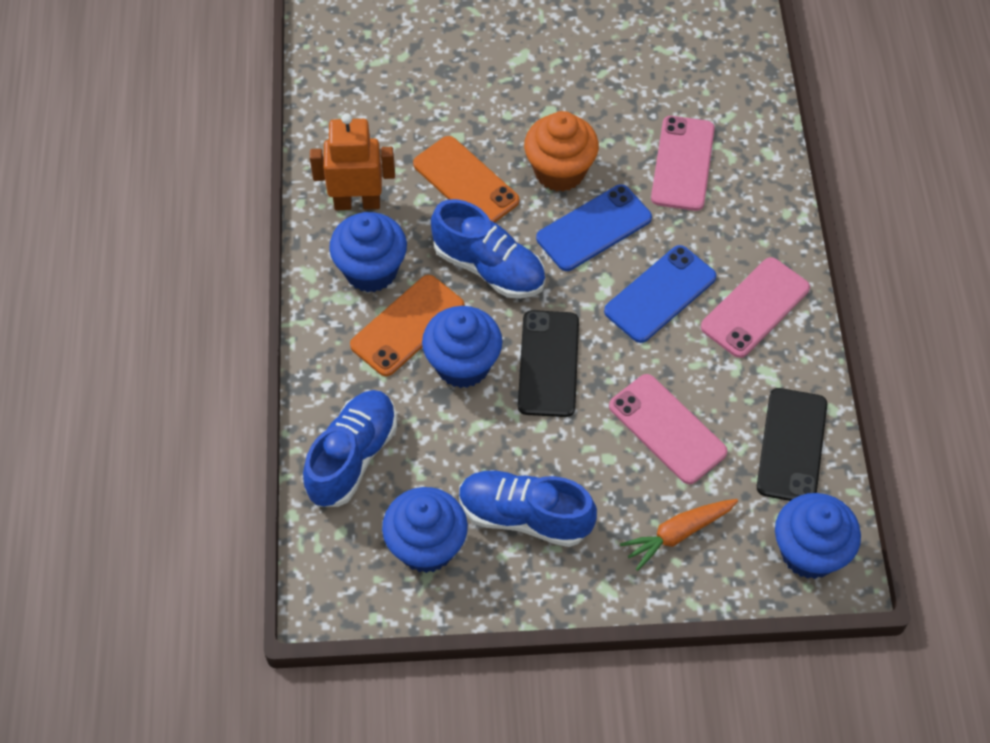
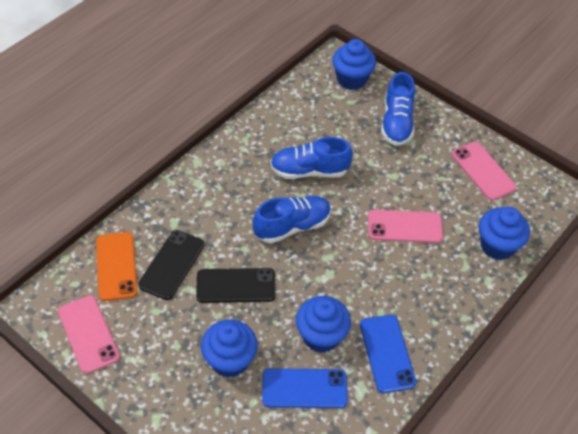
orange carrot: 1 -> 0
orange cupcake: 1 -> 0
orange phone: 2 -> 1
orange robot: 1 -> 0

